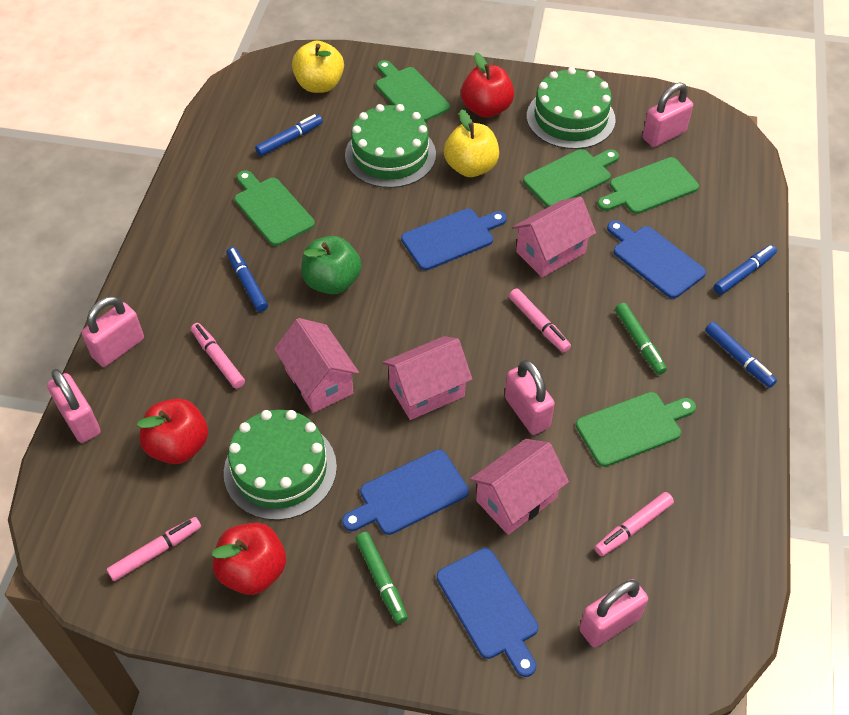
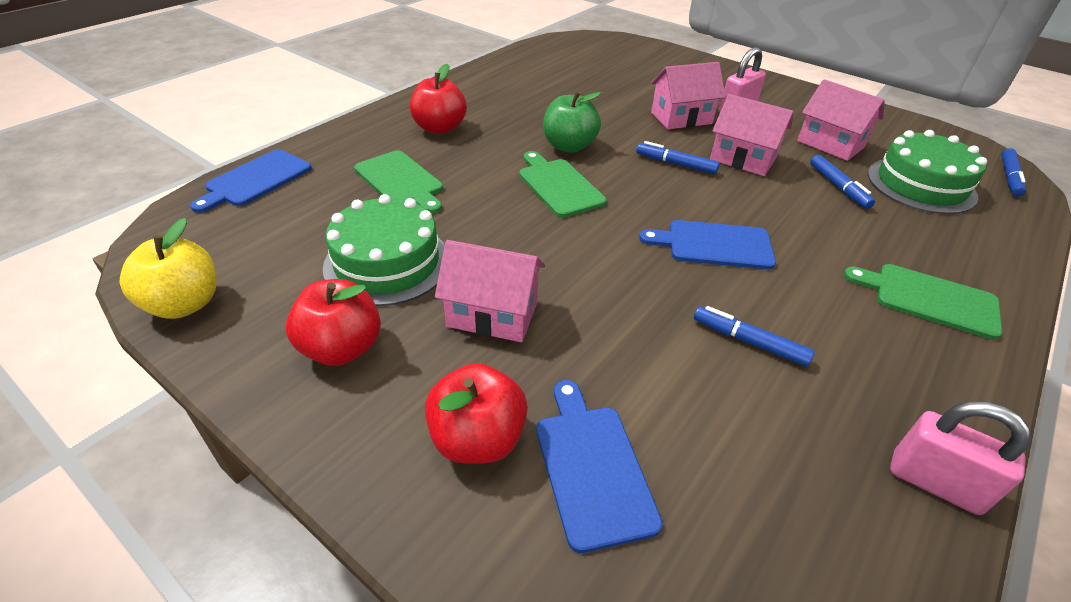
blue cutting board: 4 -> 3
green cake: 3 -> 2
green cutting board: 5 -> 3
green marker: 2 -> 0
pink marker: 4 -> 0
pink padlock: 5 -> 2
yellow apple: 2 -> 1

